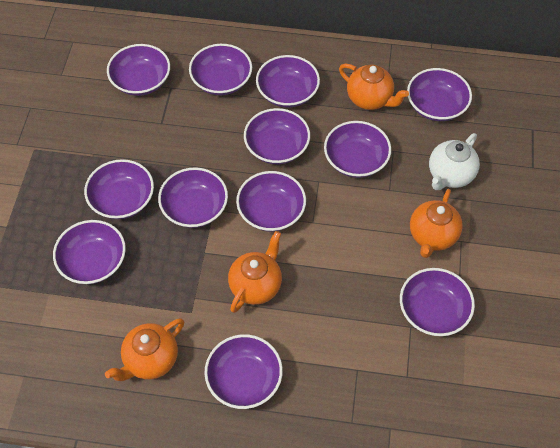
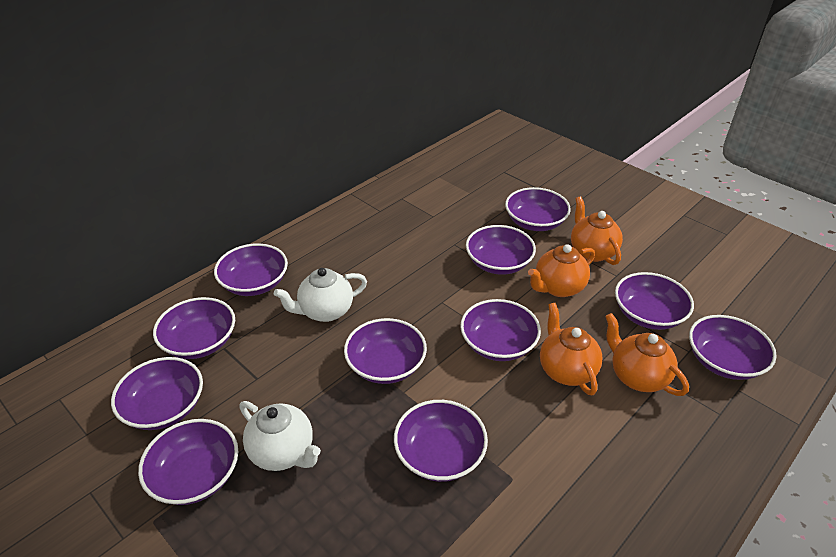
purple bowl: 12 -> 11
white teapot: 1 -> 2

